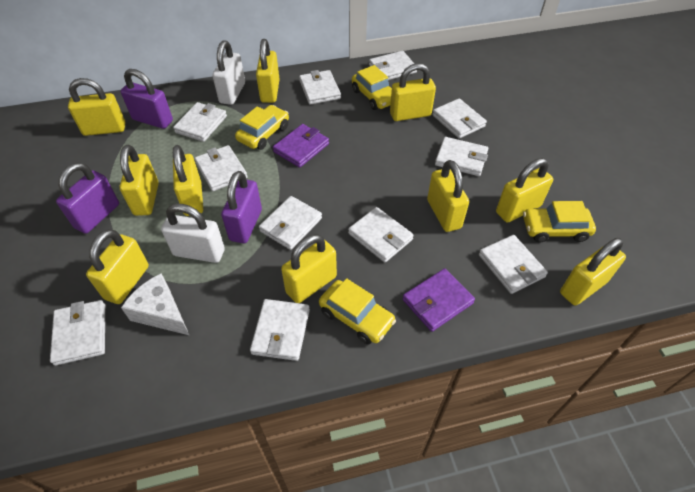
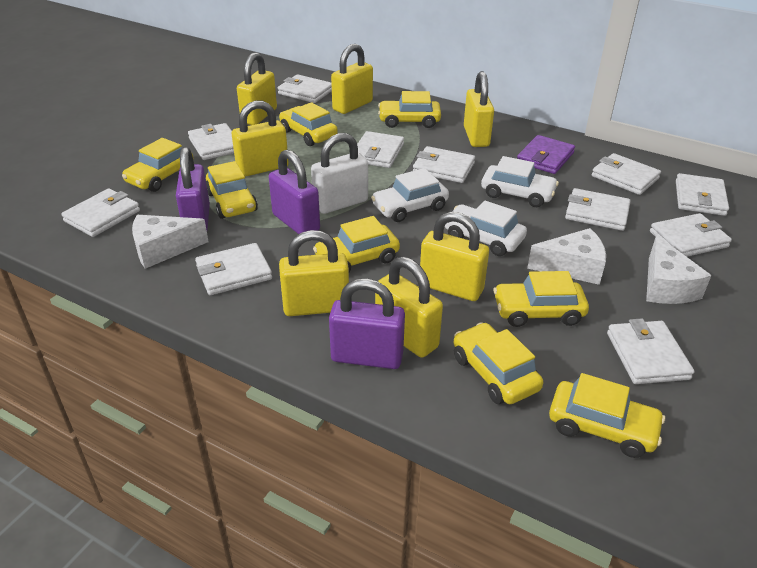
purple wallet: 2 -> 1
white car: 0 -> 3
white cheese: 1 -> 3
white padlock: 2 -> 1
yellow car: 4 -> 8
yellow padlock: 10 -> 7

